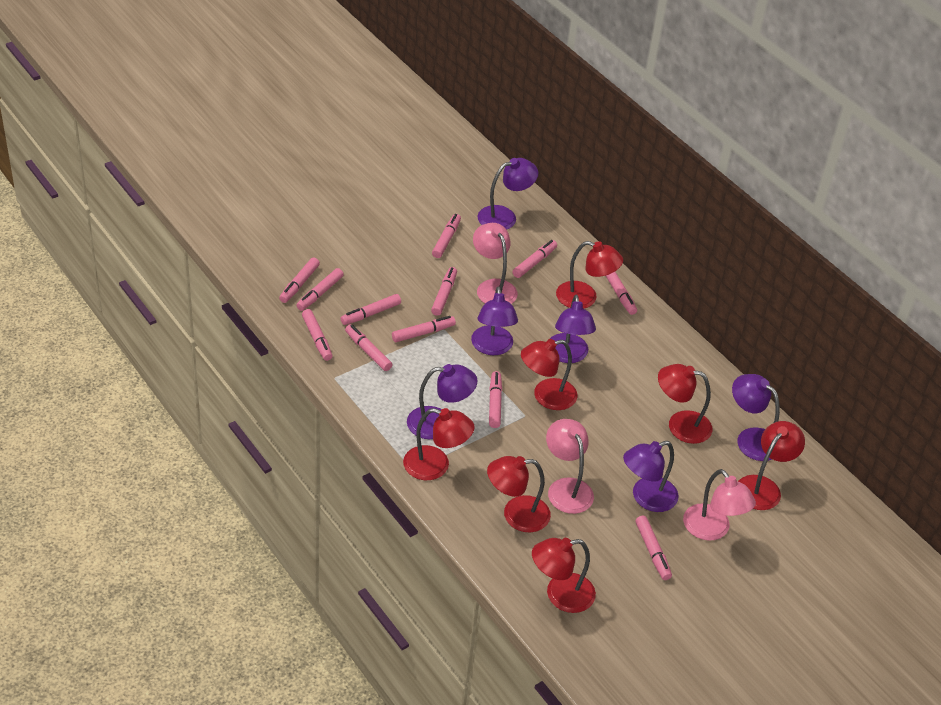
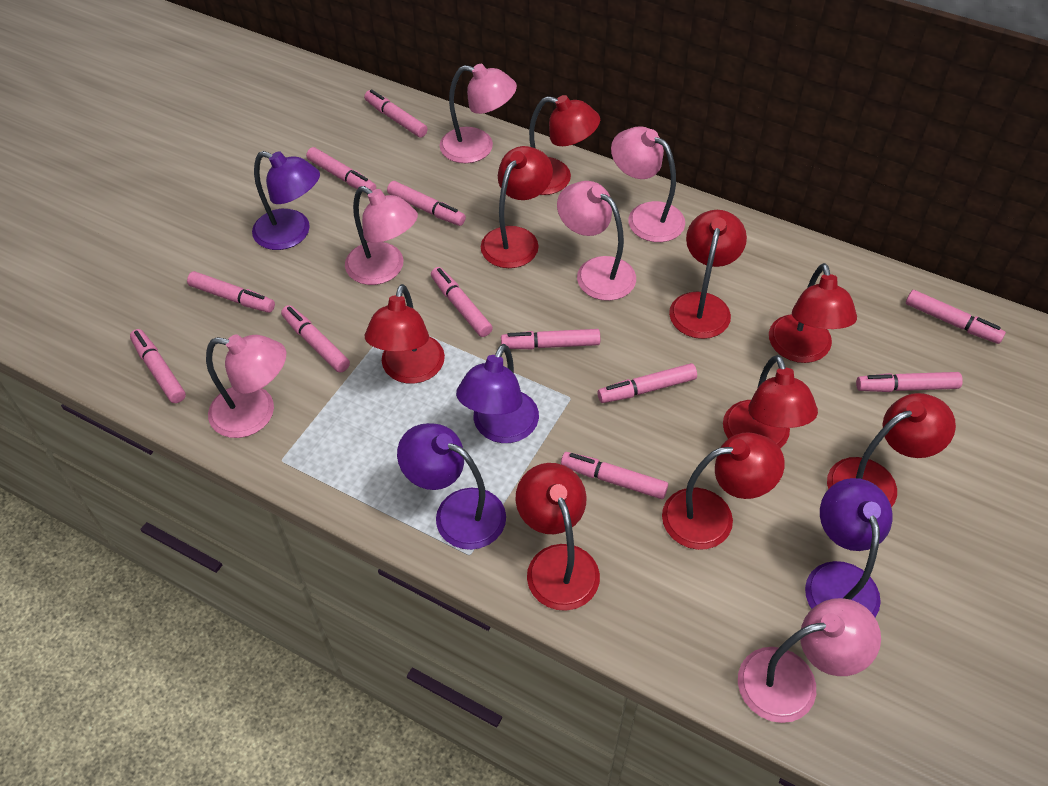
pink lamp: 3 -> 6
purple lamp: 6 -> 4
red lamp: 7 -> 9

